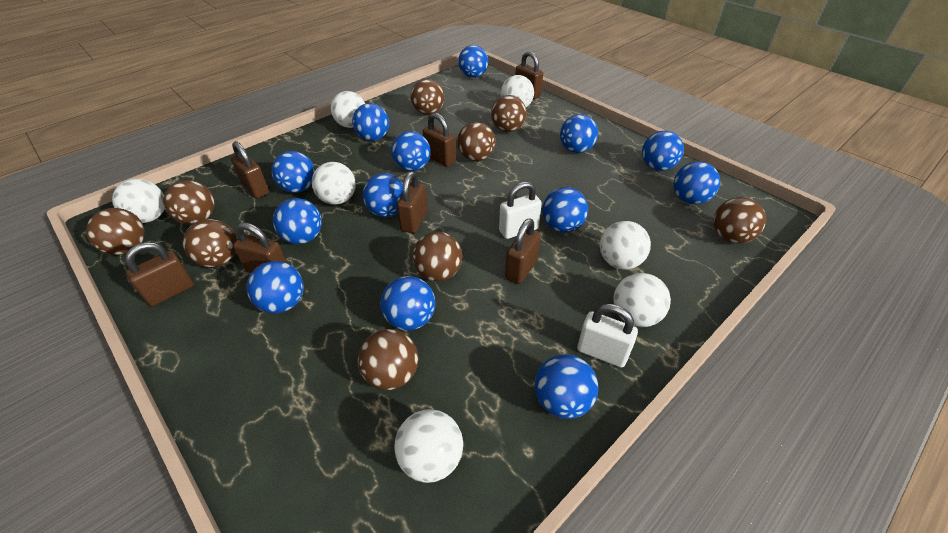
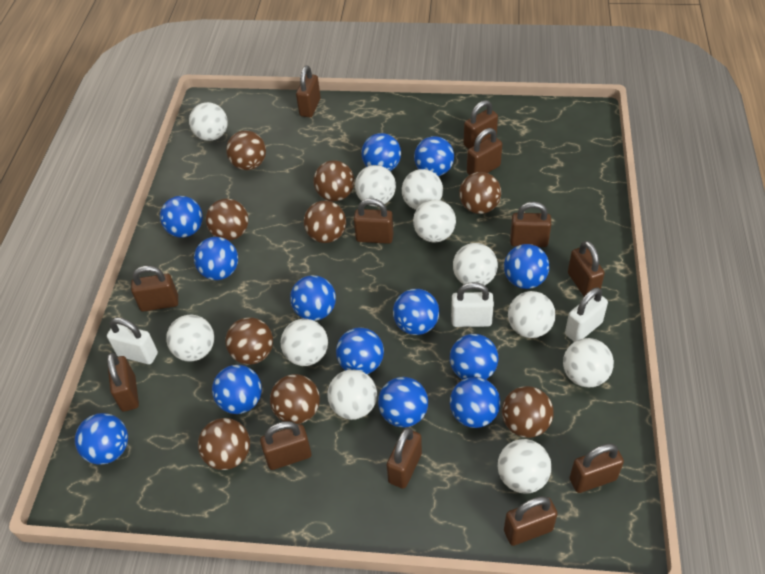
brown padlock: 7 -> 12
white ball: 7 -> 11
white padlock: 2 -> 3

